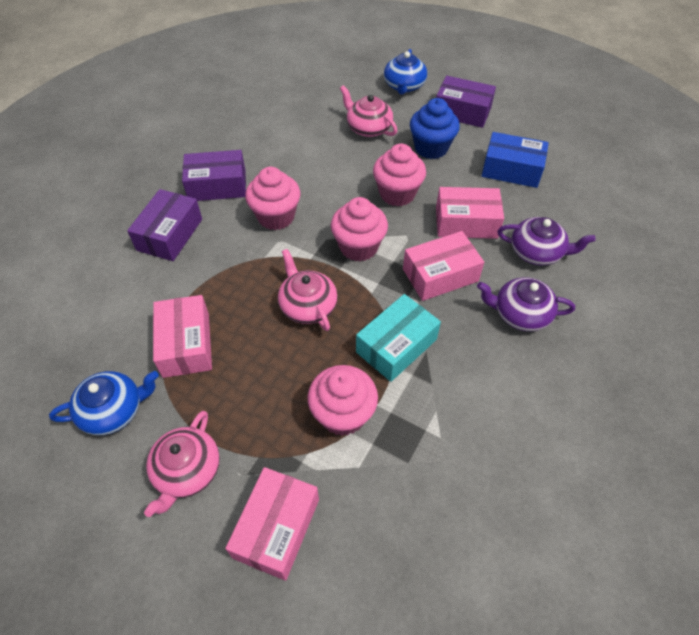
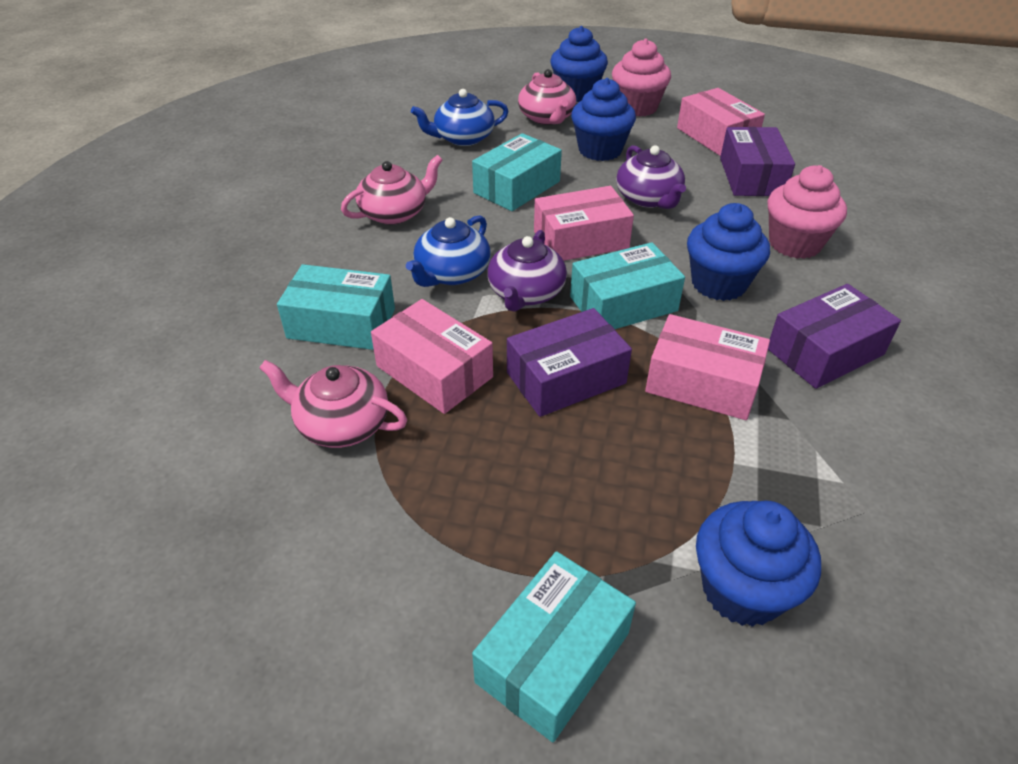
blue box: 1 -> 0
blue cupcake: 1 -> 4
pink cupcake: 4 -> 2
turquoise box: 1 -> 4

